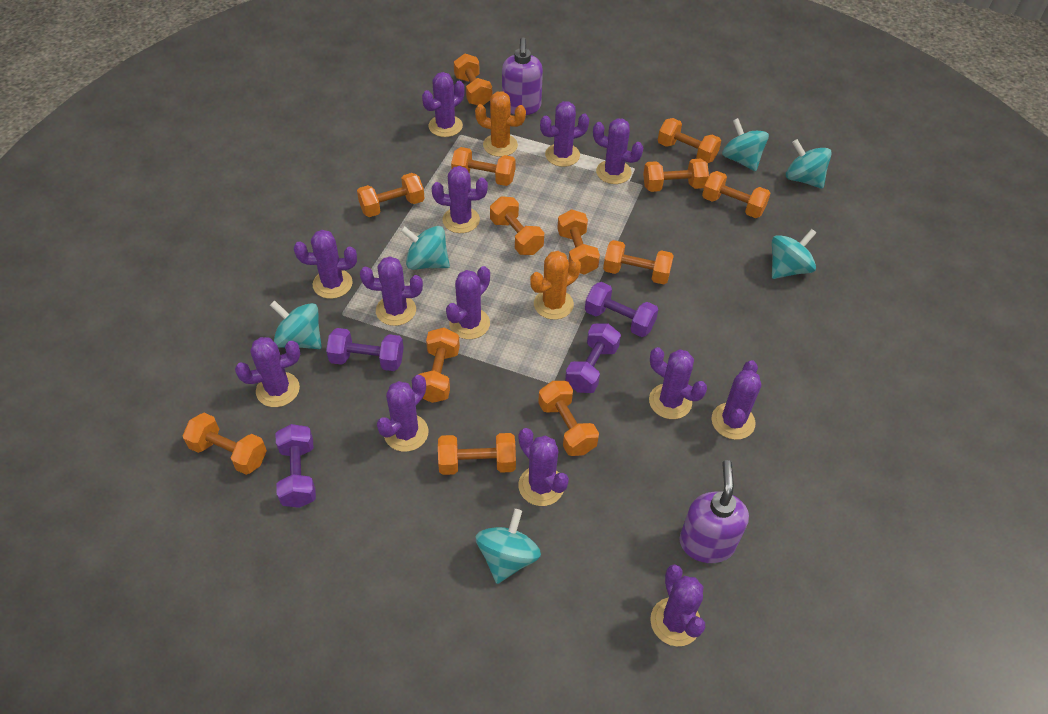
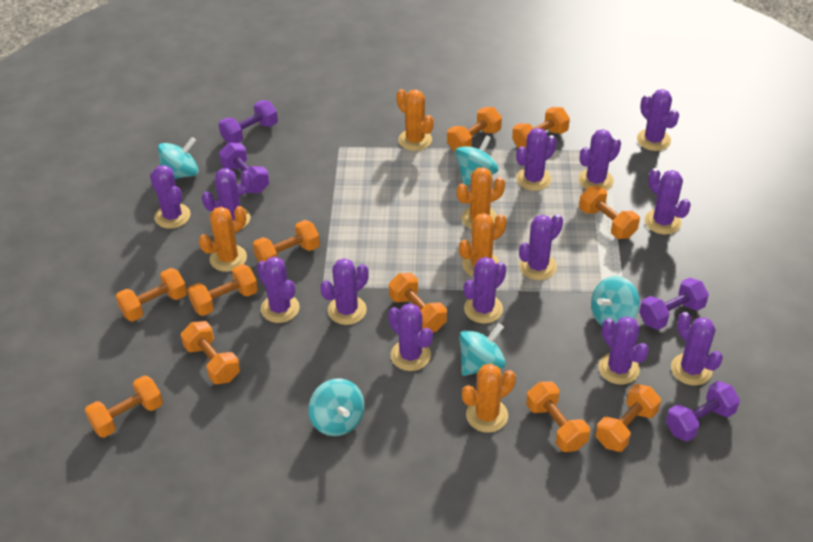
orange cactus: 2 -> 5
orange dumbbell: 13 -> 11
purple soap dispenser: 2 -> 0
turquoise spinning top: 6 -> 5

